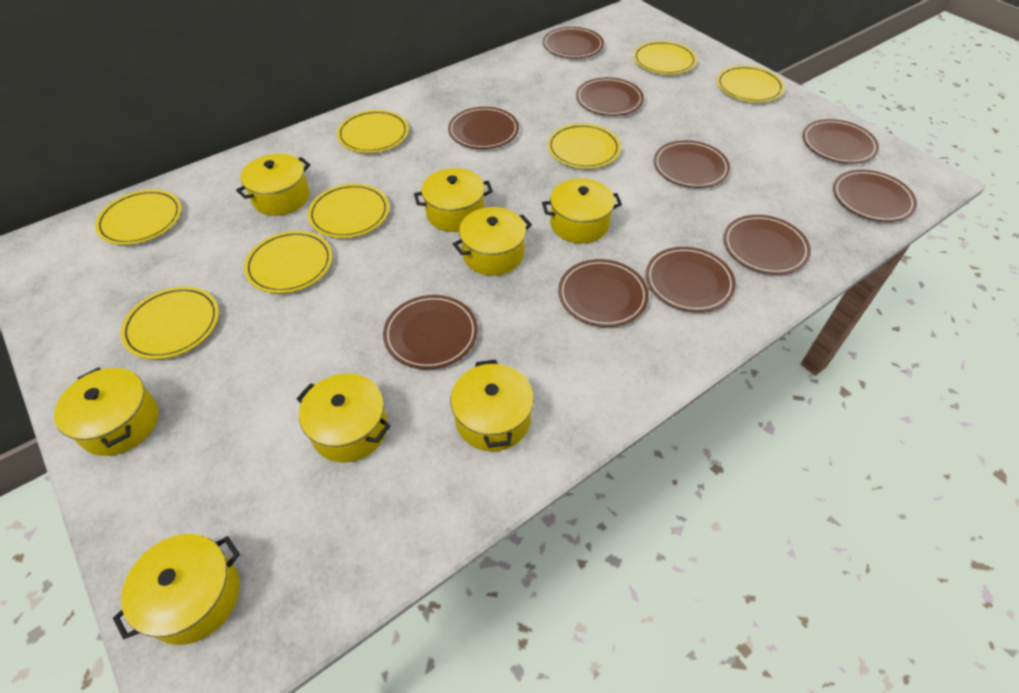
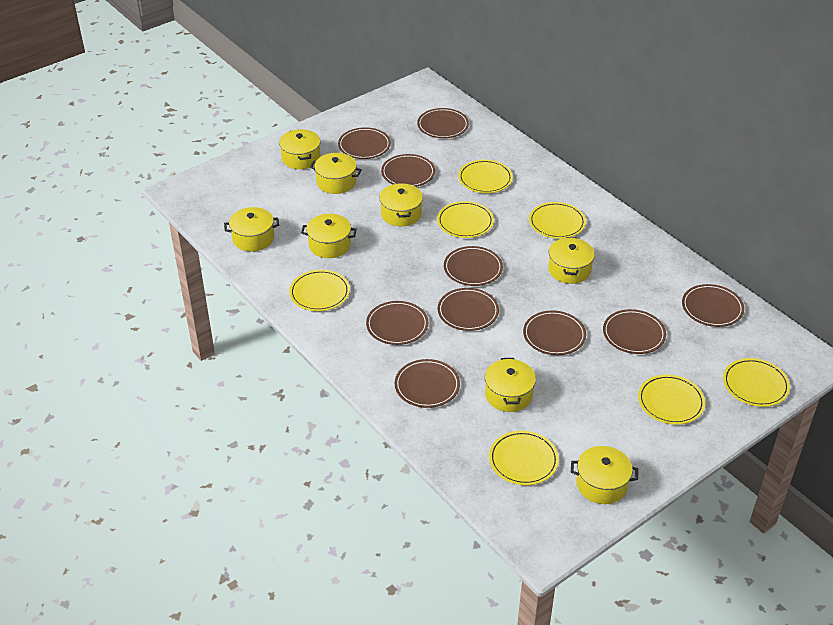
yellow plate: 8 -> 7

